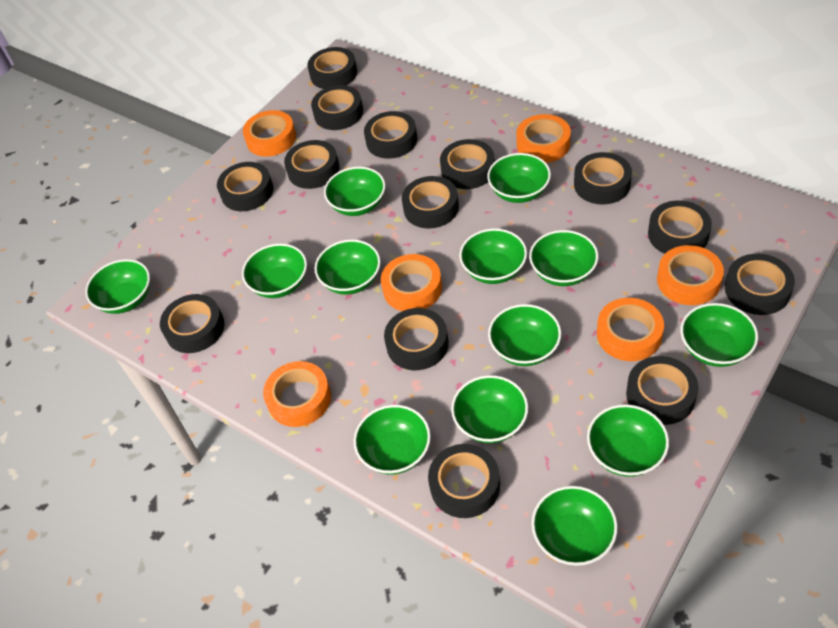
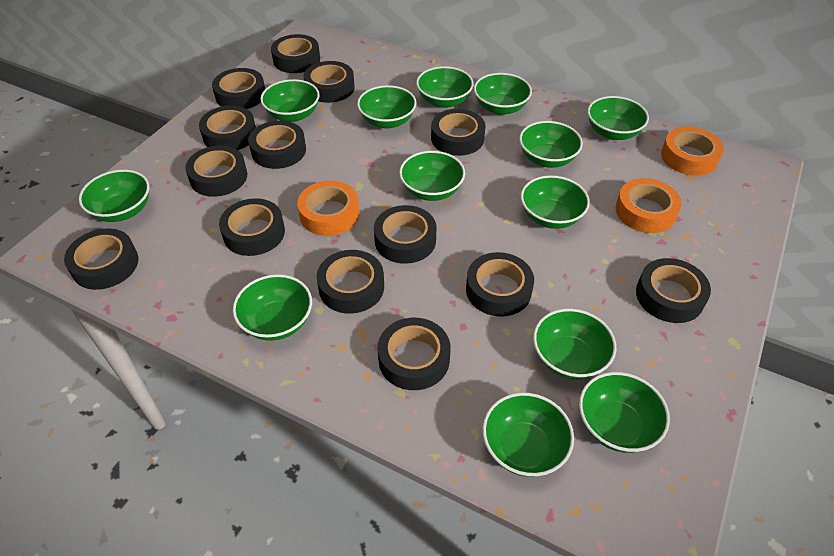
orange tape: 6 -> 3

